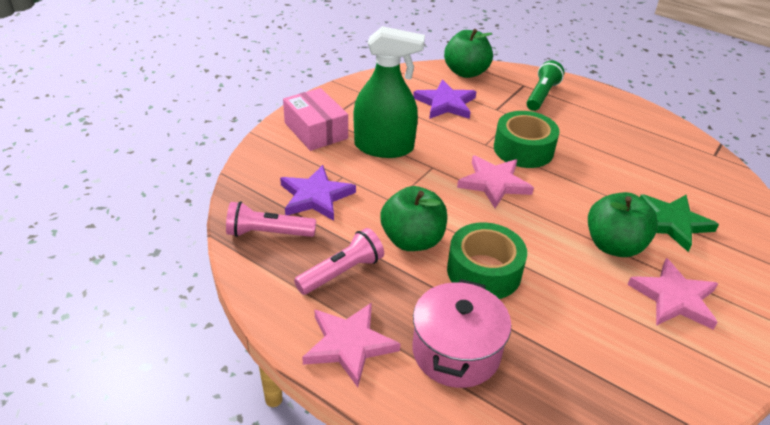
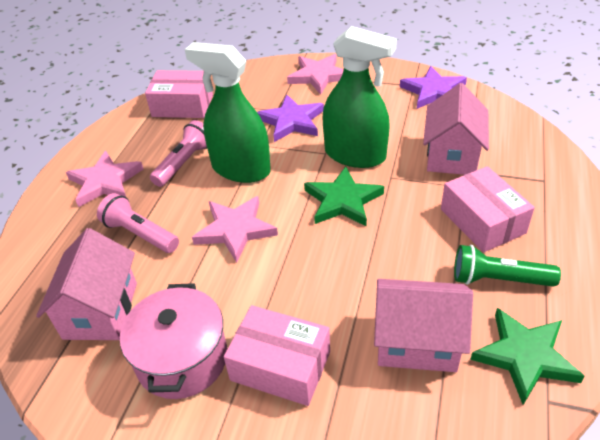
green apple: 3 -> 0
green spray bottle: 1 -> 2
green star: 1 -> 2
green tape: 2 -> 0
pink box: 1 -> 3
pink house: 0 -> 3

